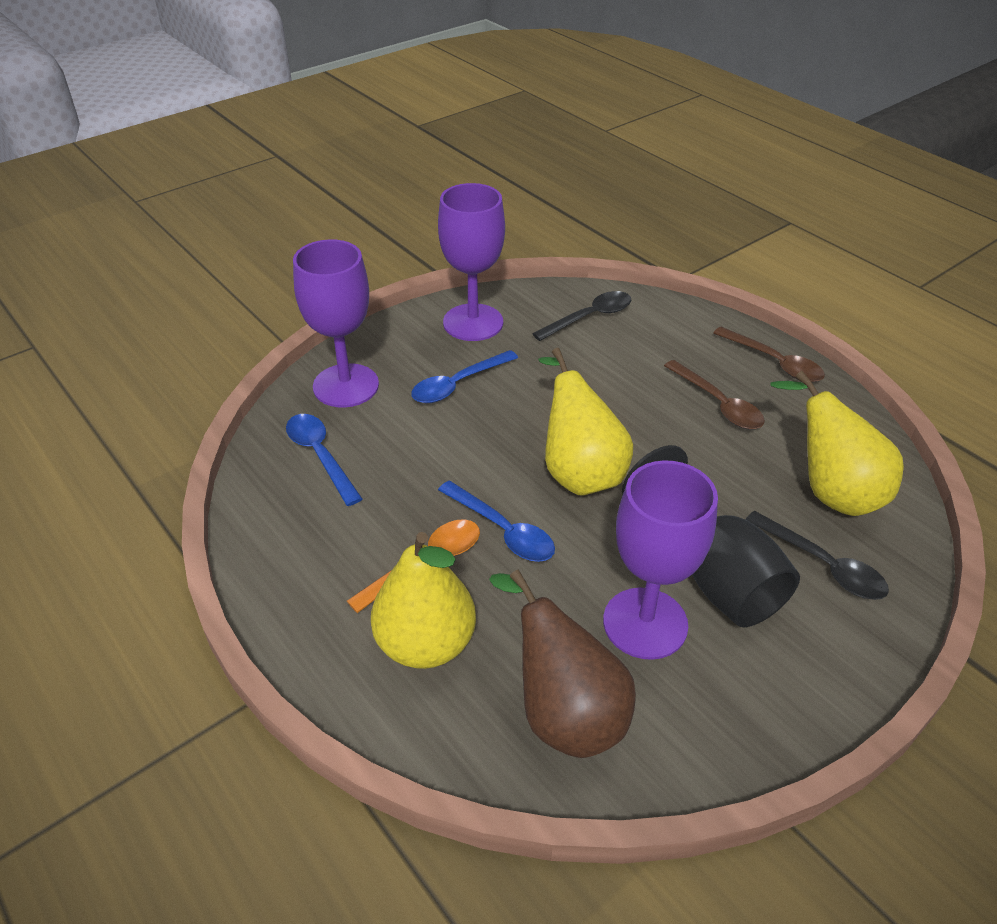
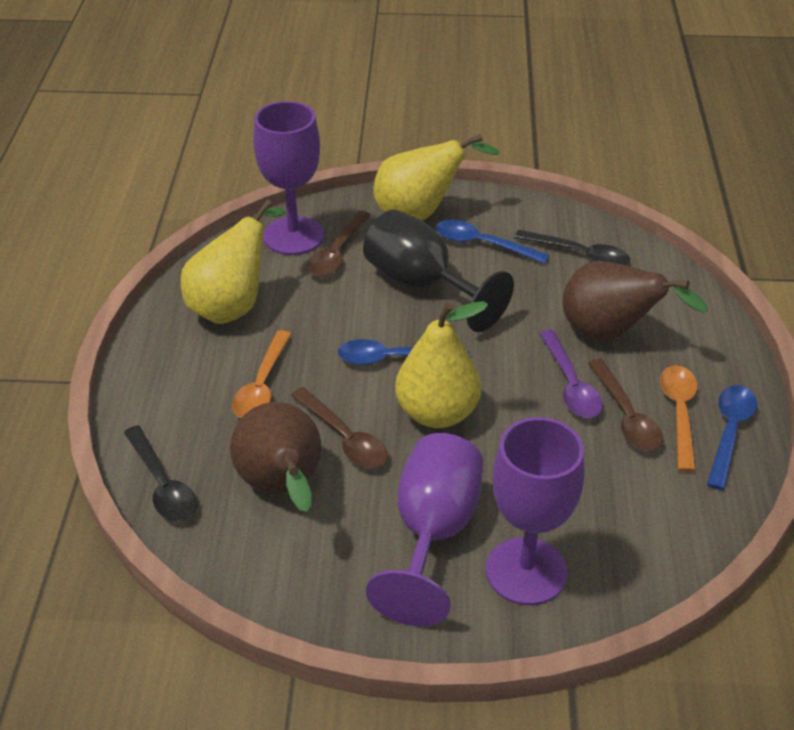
brown pear: 1 -> 2
brown spoon: 2 -> 3
orange spoon: 1 -> 2
purple spoon: 0 -> 1

